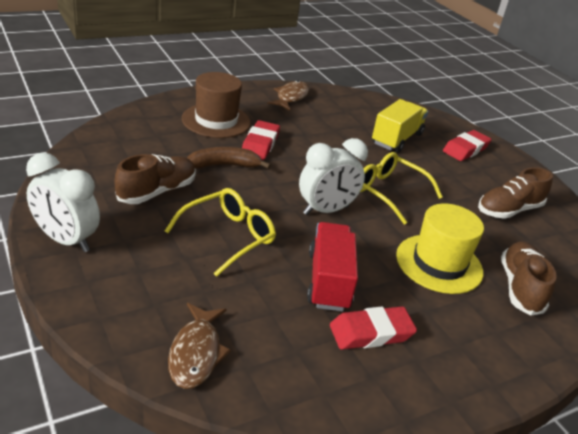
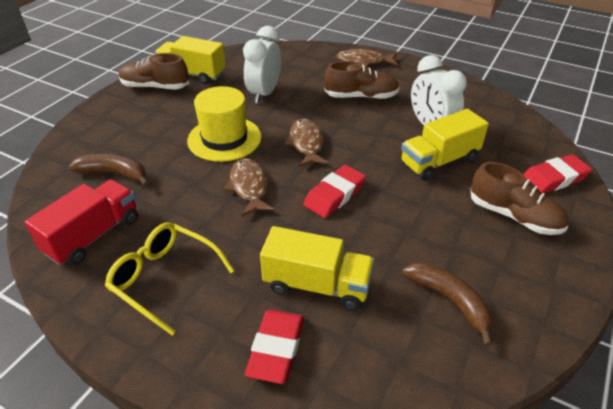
brown banana: 1 -> 2
brown fish: 2 -> 3
brown hat: 1 -> 0
yellow glasses: 2 -> 1
yellow truck: 1 -> 3

